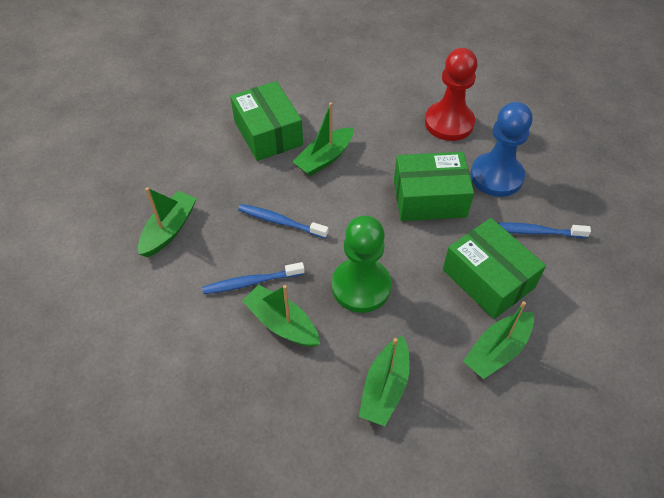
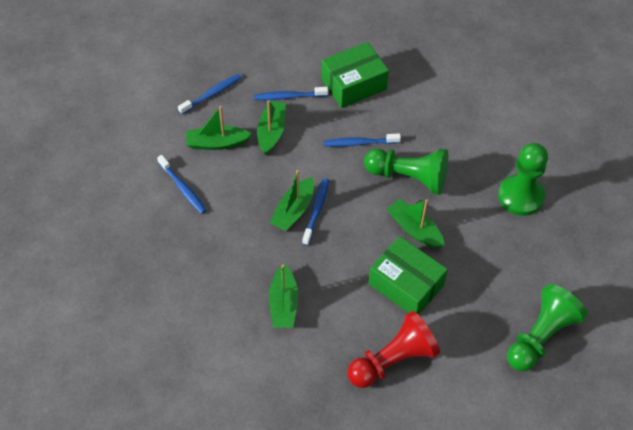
blue pawn: 1 -> 0
blue toothbrush: 3 -> 5
green box: 3 -> 2
green pawn: 1 -> 3

